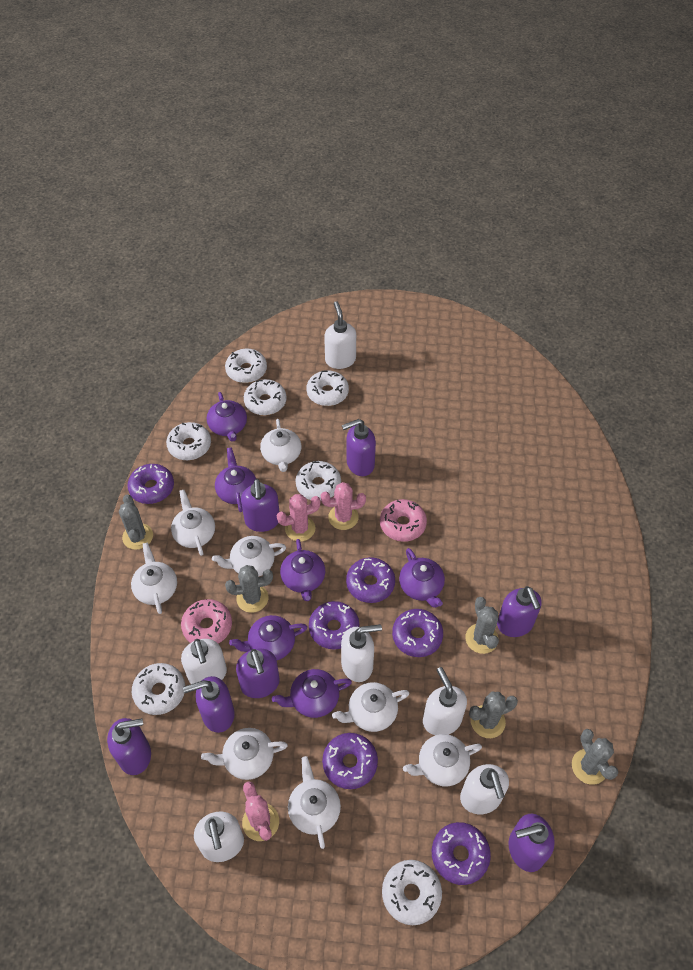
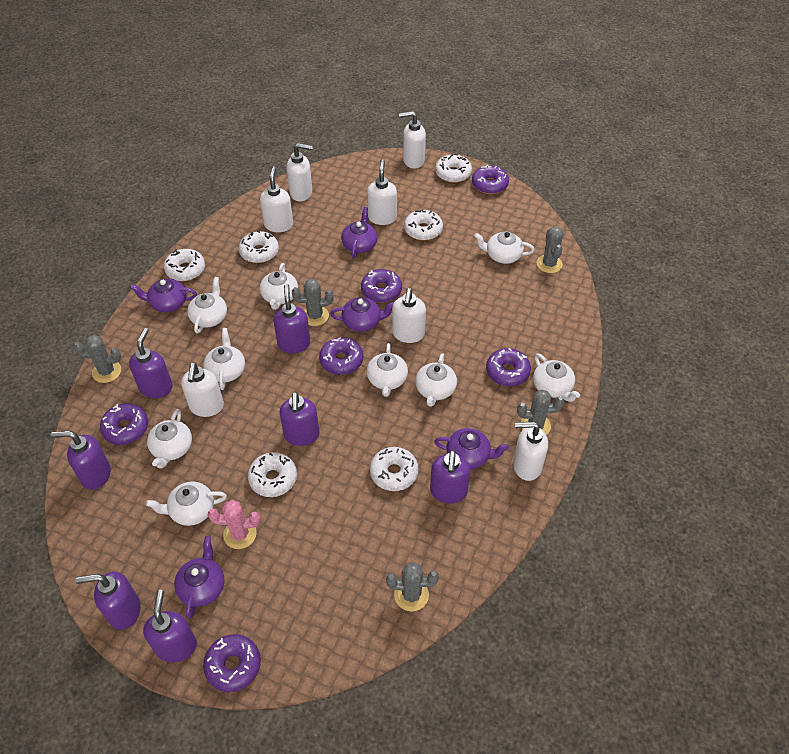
pink cactus: 3 -> 1
pink donut: 2 -> 0
purple teapot: 6 -> 5
white donut: 7 -> 6
white soap dispenser: 6 -> 7
white teapot: 8 -> 9

